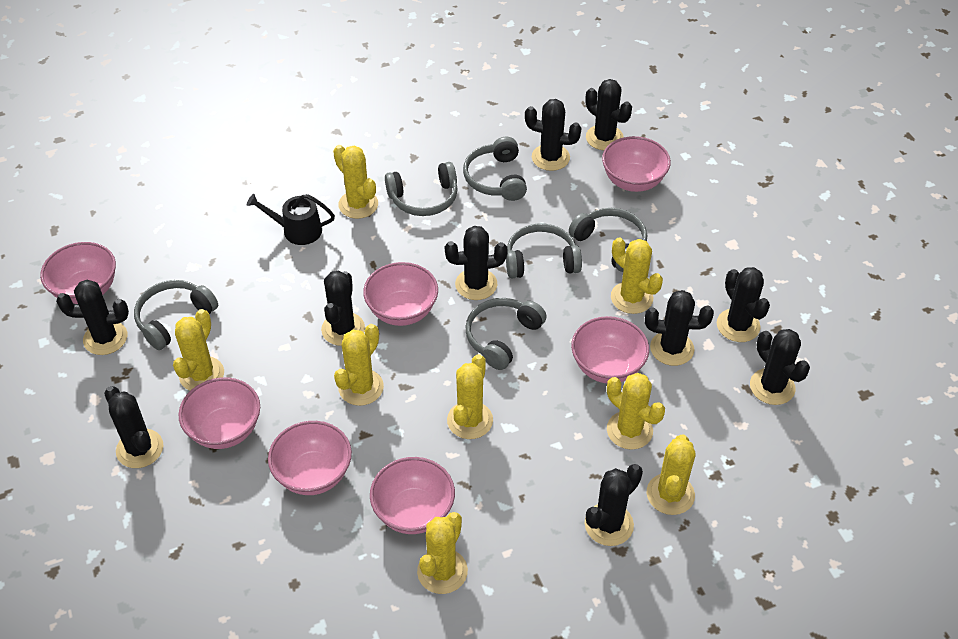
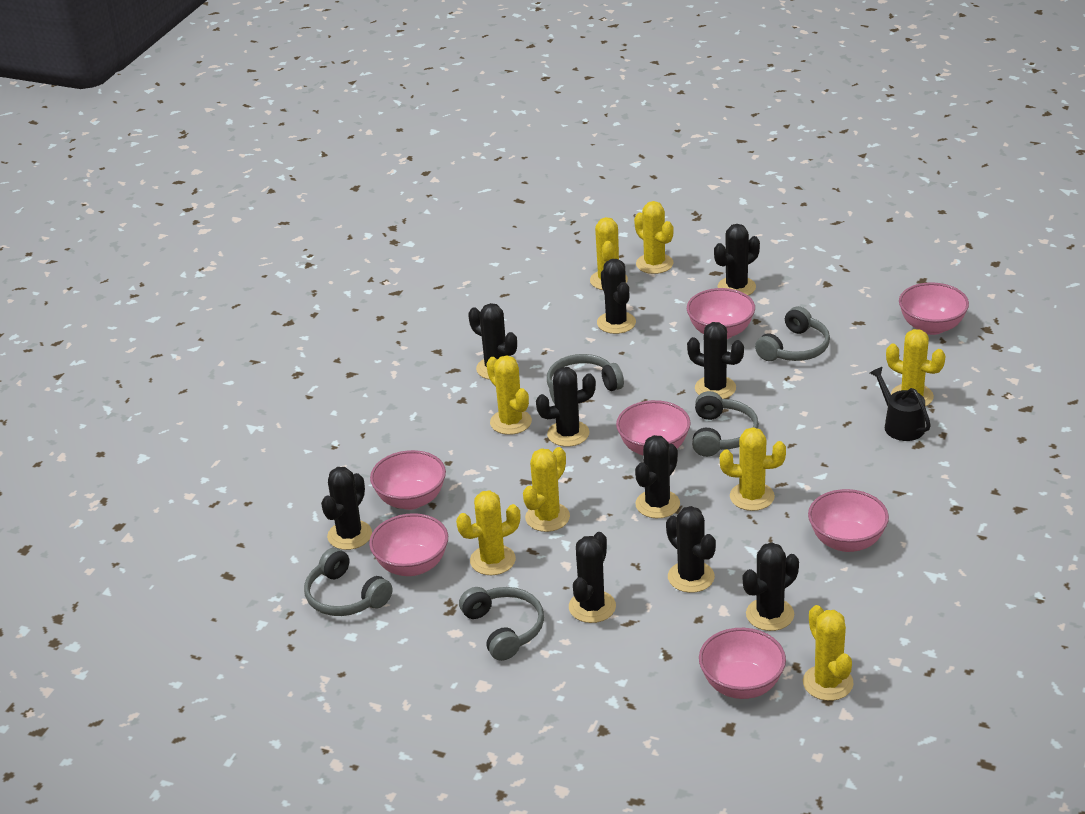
grey headphones: 6 -> 5

